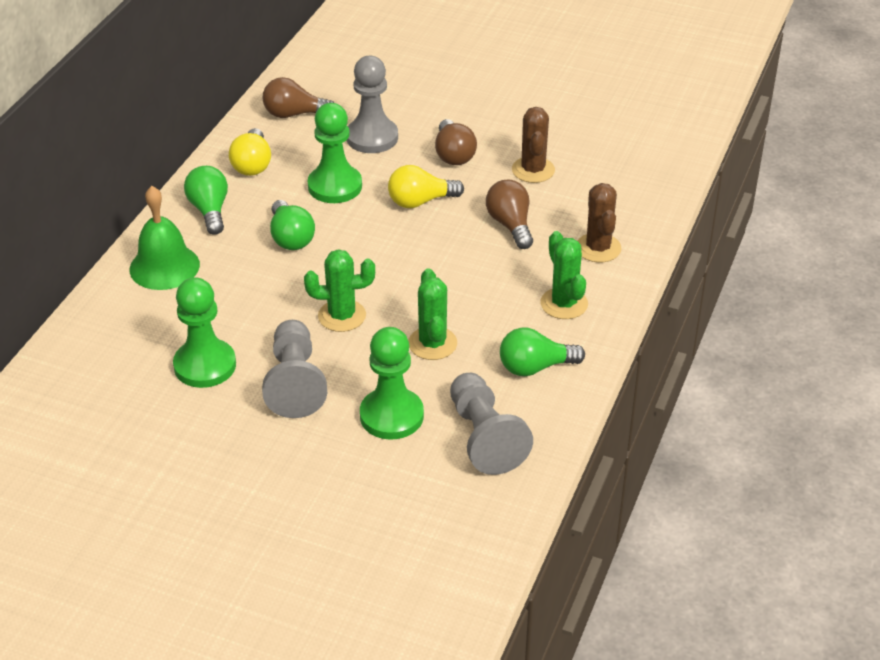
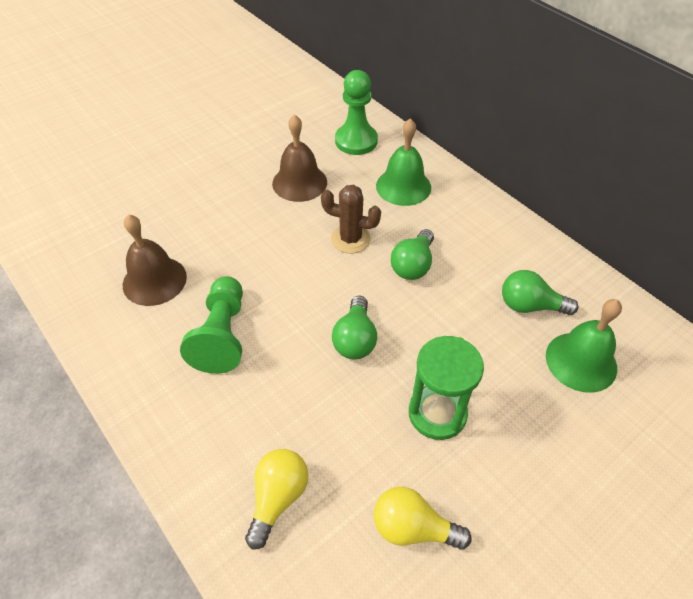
brown bell: 0 -> 2
brown cactus: 2 -> 1
brown light bulb: 3 -> 0
green bell: 1 -> 2
green cactus: 3 -> 0
green hourglass: 0 -> 1
green pawn: 3 -> 2
grey pawn: 3 -> 0

